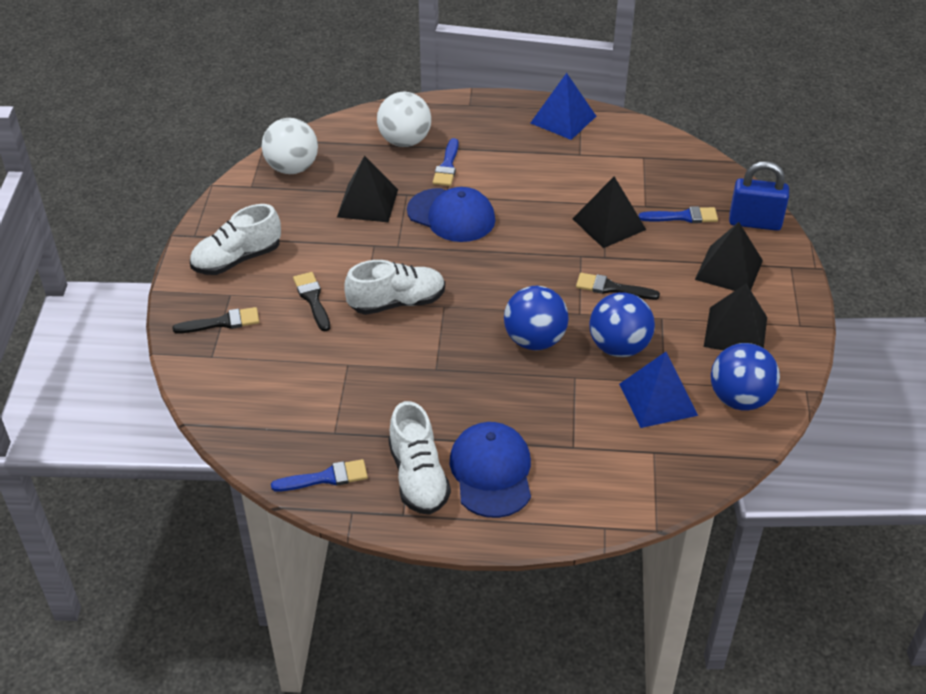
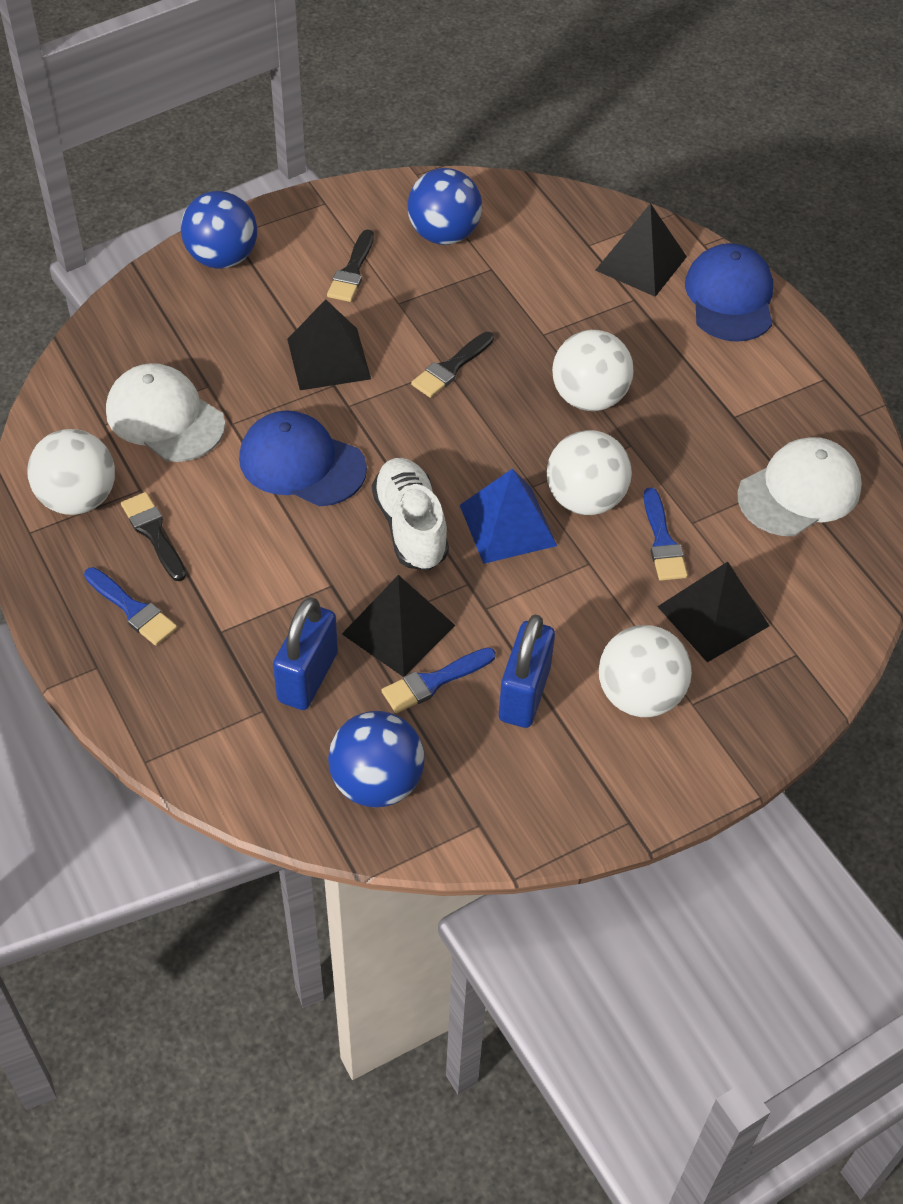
blue padlock: 1 -> 2
blue pyramid: 2 -> 1
white ball: 2 -> 4
white cap: 0 -> 2
white shoe: 3 -> 1

